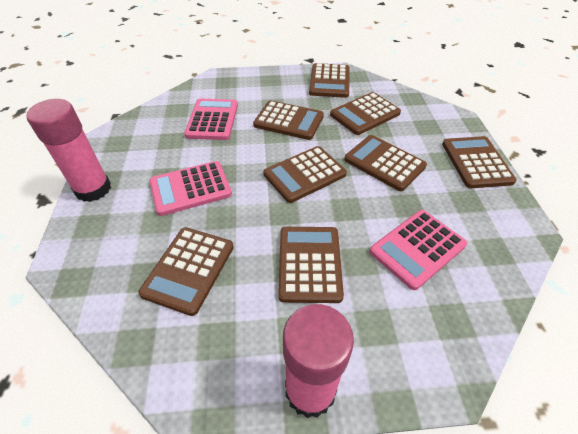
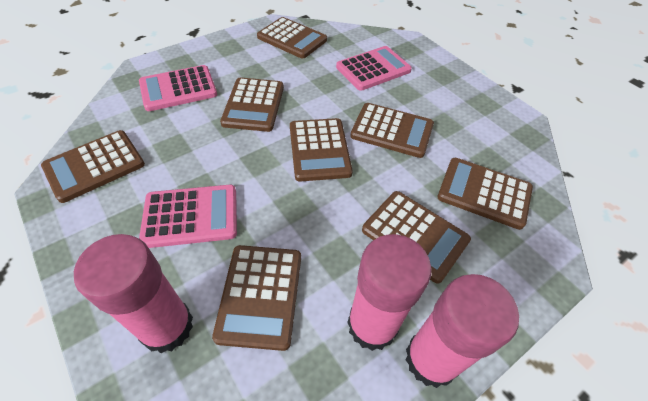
pink glue stick: 2 -> 3

